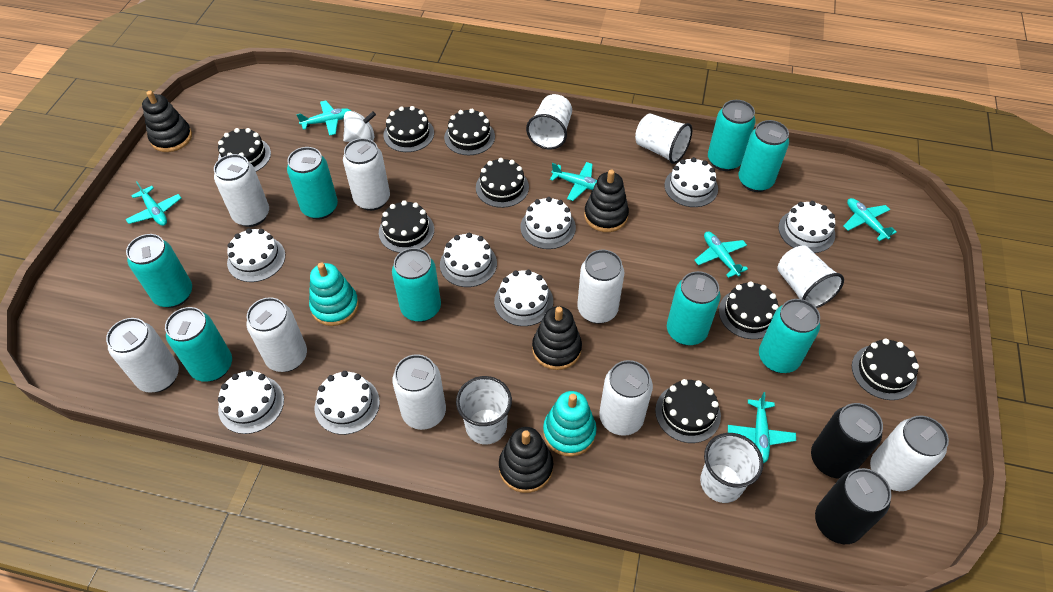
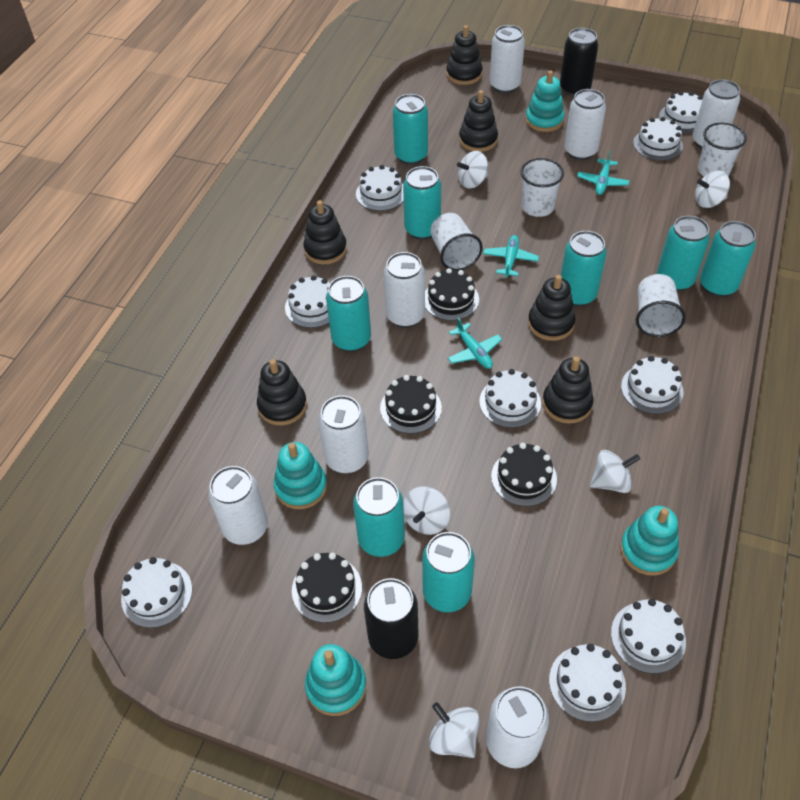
black cake: 8 -> 4
black stacking toy: 4 -> 6
turquoise plane: 6 -> 3
turquoise stacking toy: 2 -> 4
white cake: 8 -> 9
white can: 8 -> 7
white cup: 5 -> 4
white spinning top: 1 -> 5

